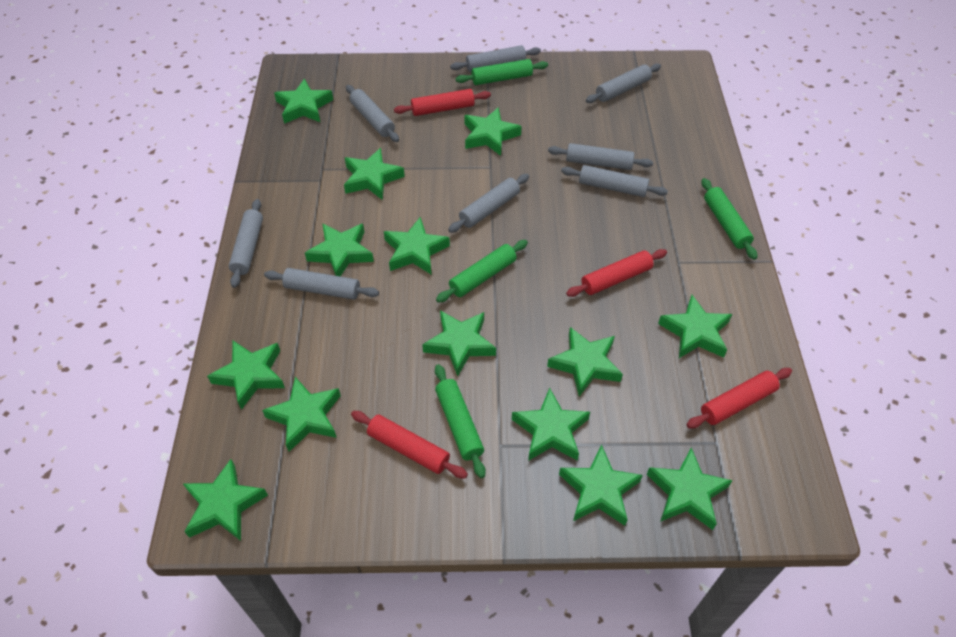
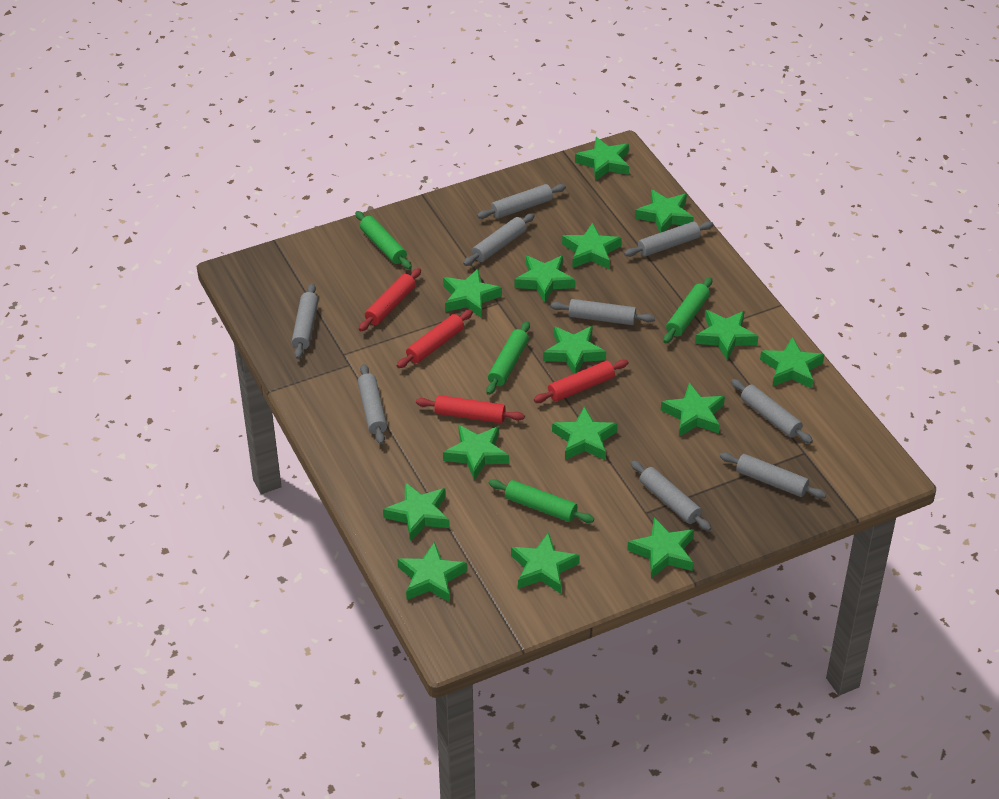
green star: 14 -> 15
grey rolling pin: 8 -> 9

